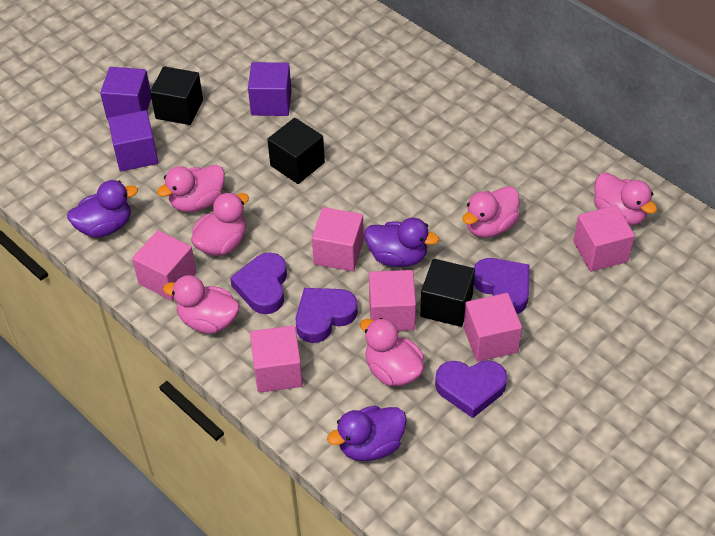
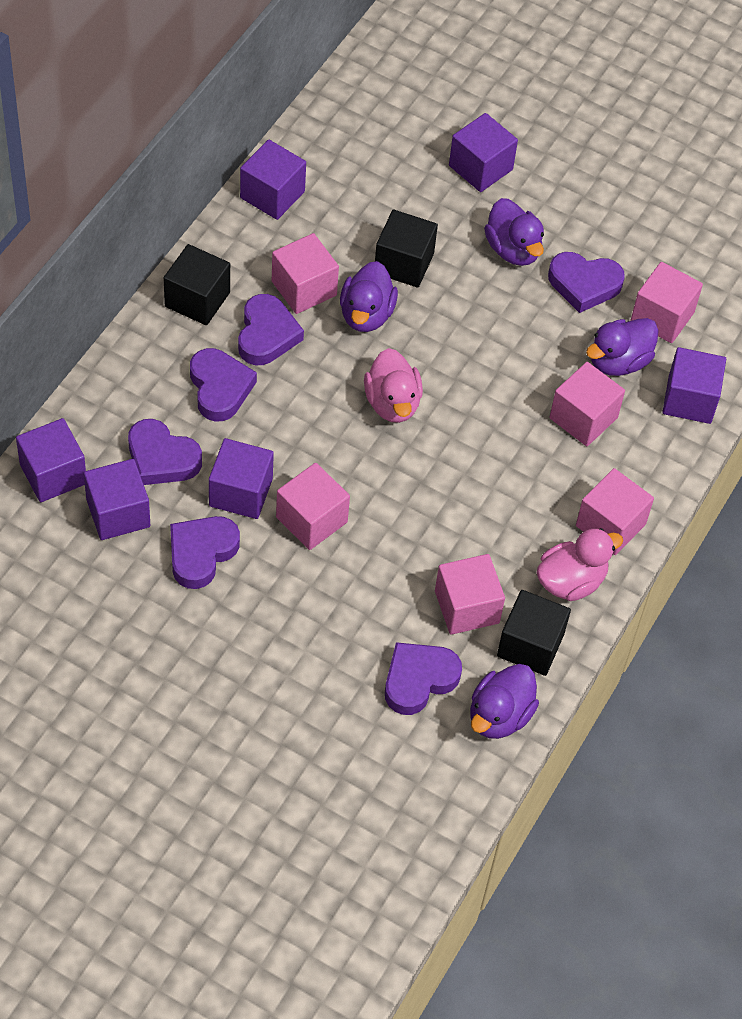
pink duck: 6 -> 2
purple cube: 3 -> 6
purple duck: 3 -> 4
purple heart: 4 -> 6

